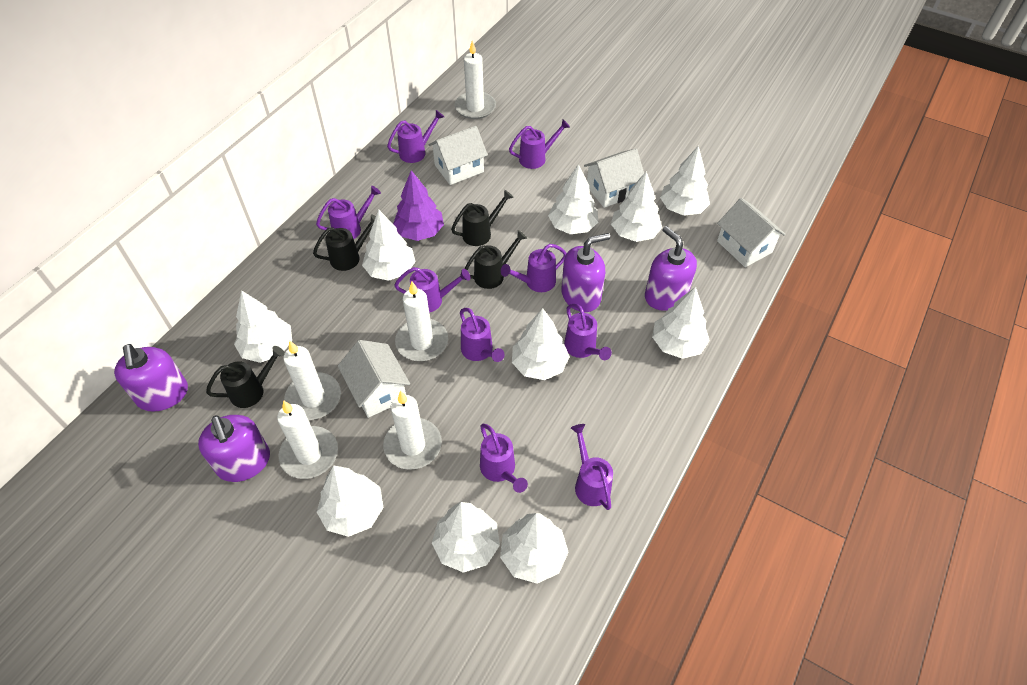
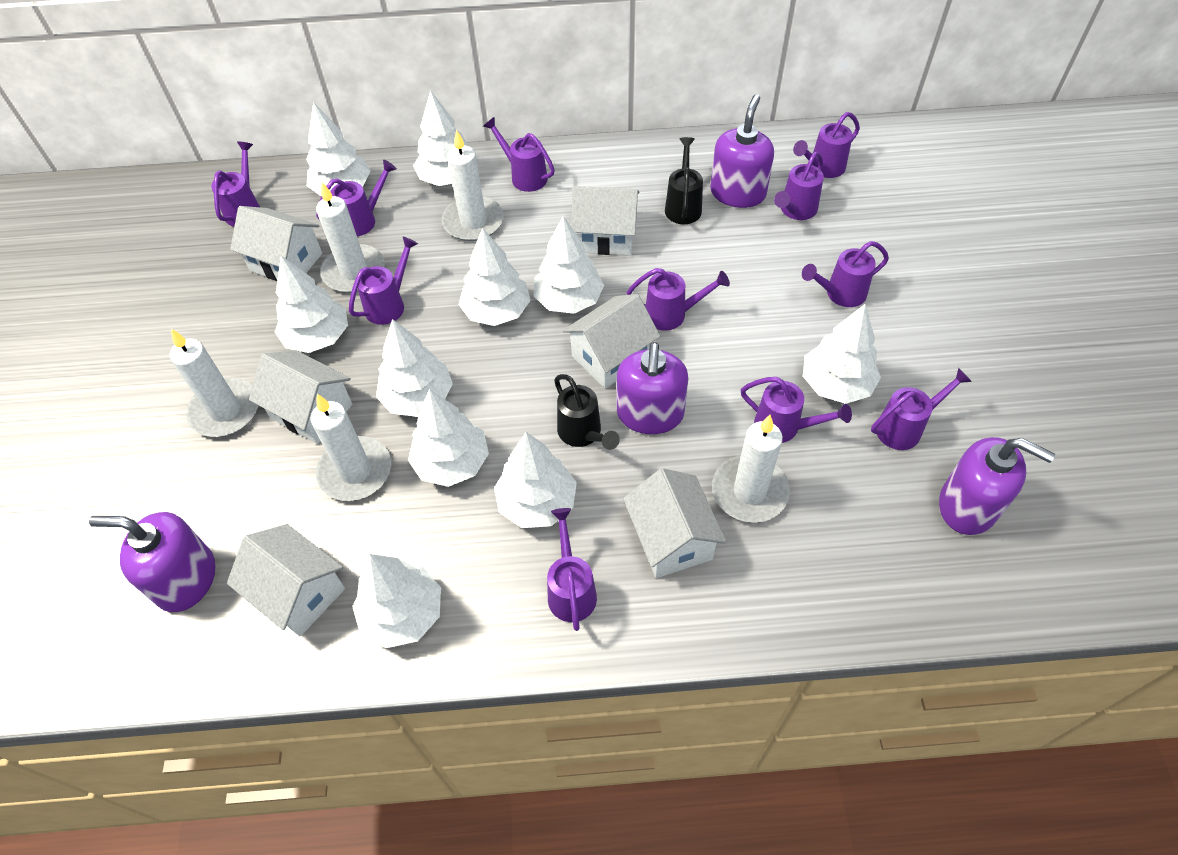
black watering can: 4 -> 2
purple tree: 1 -> 0
purple watering can: 9 -> 11
white house: 4 -> 6

